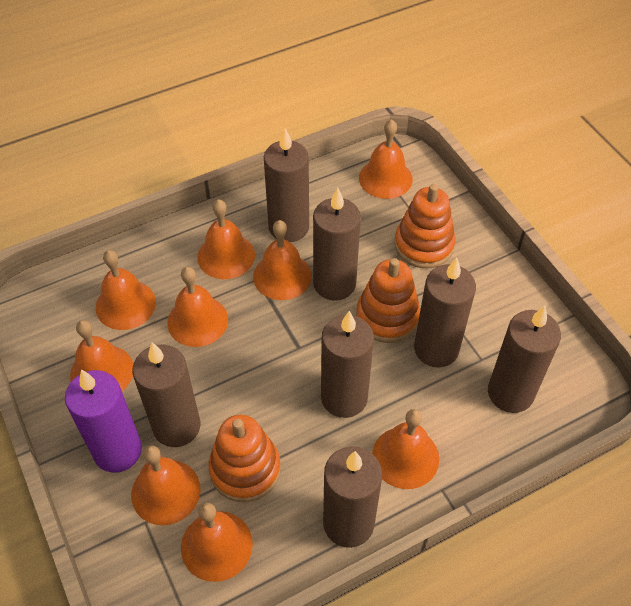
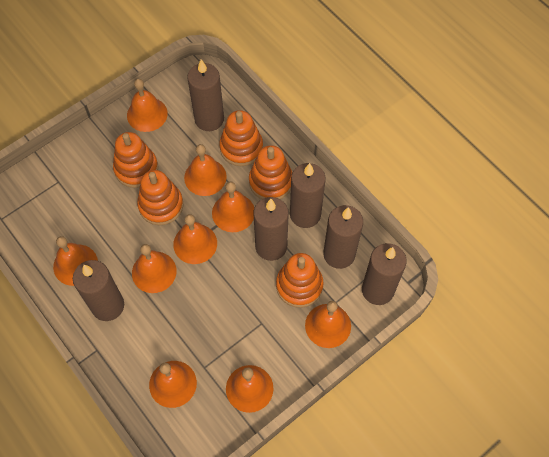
brown candle: 7 -> 6
orange stacking toy: 3 -> 5
purple candle: 1 -> 0

